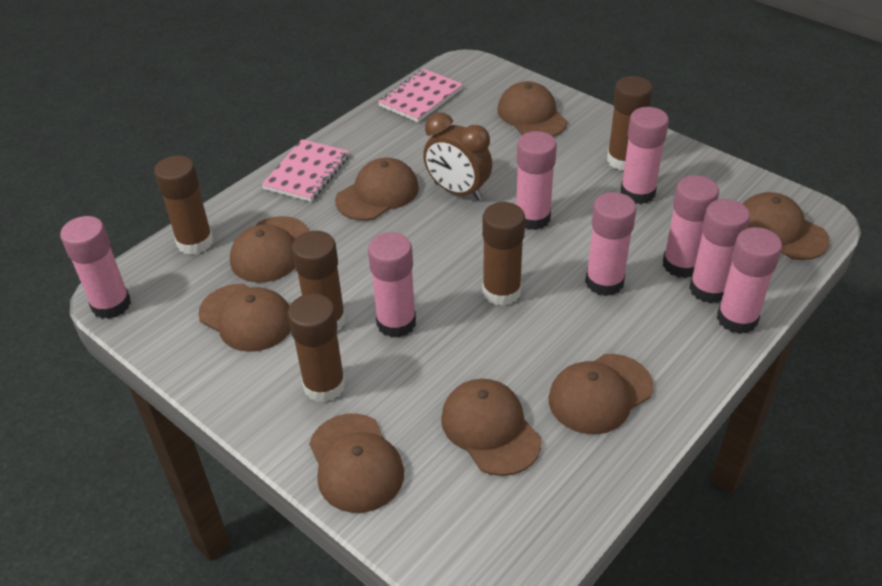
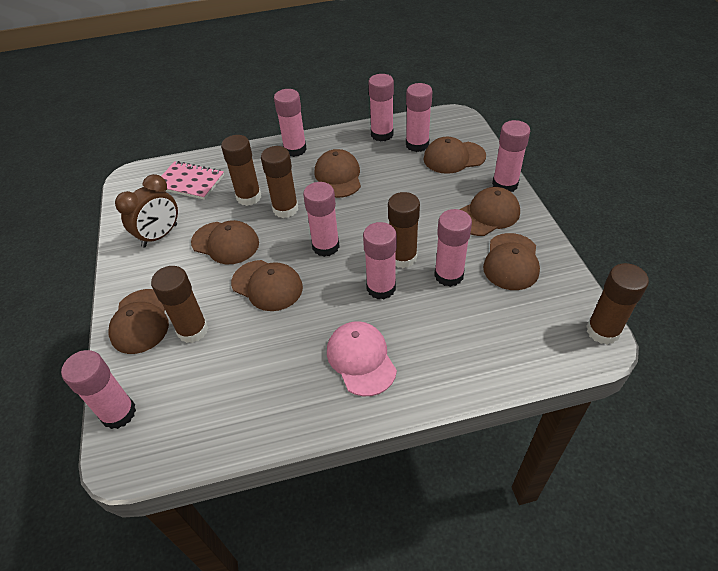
brown cap: 8 -> 7
pink cap: 0 -> 1
pink notebook: 2 -> 1

